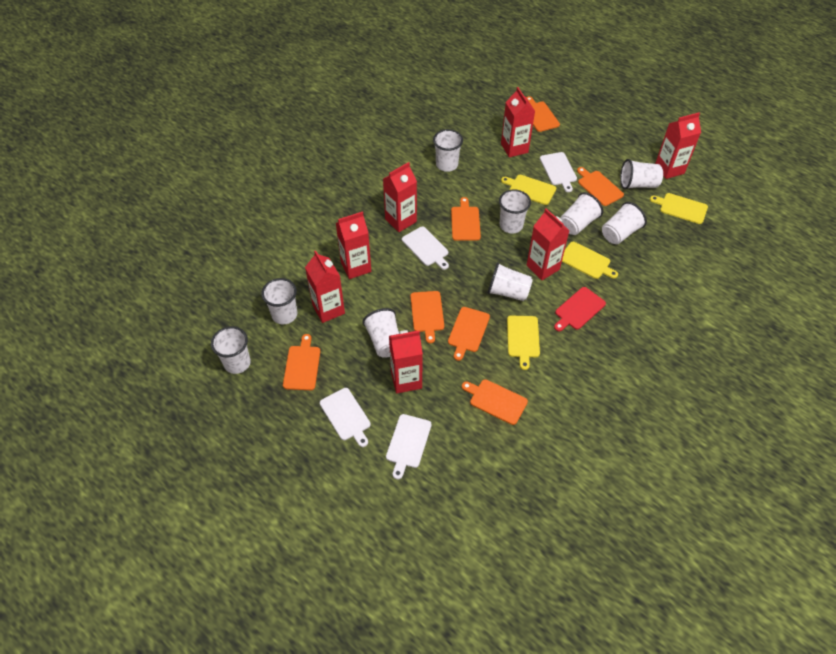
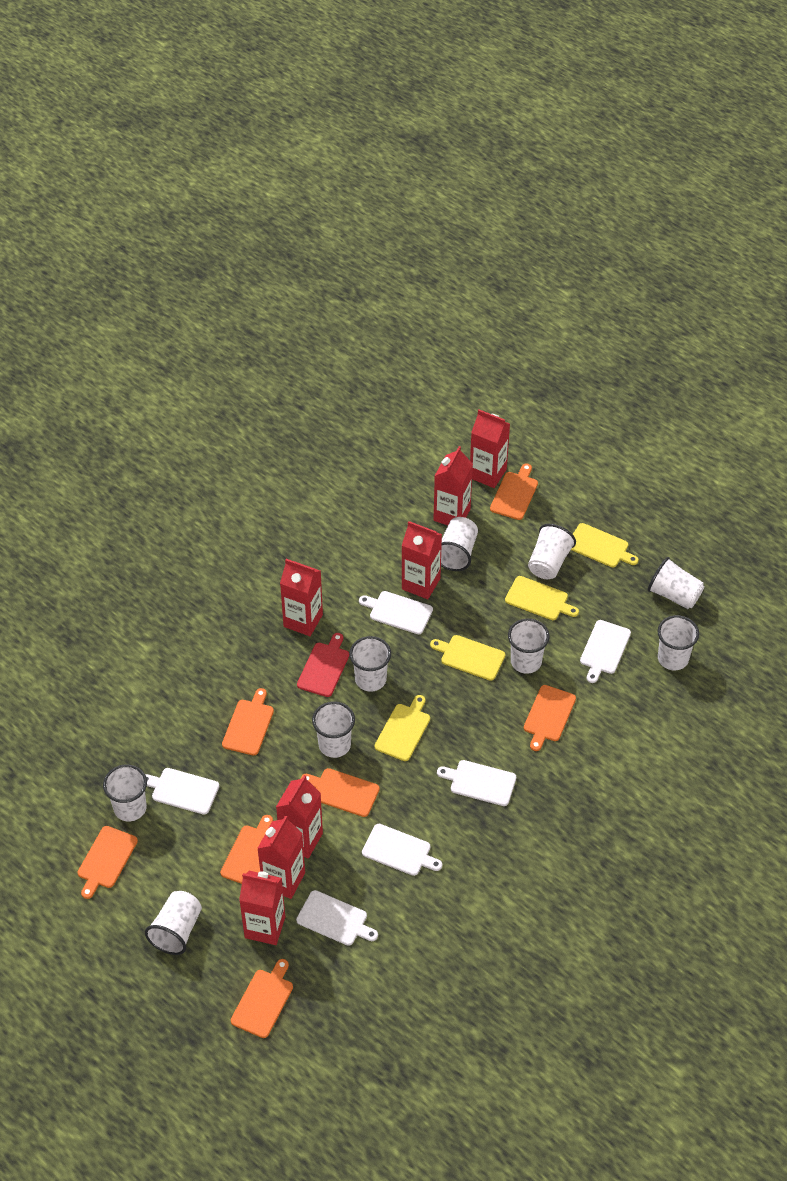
white cutting board: 4 -> 6

